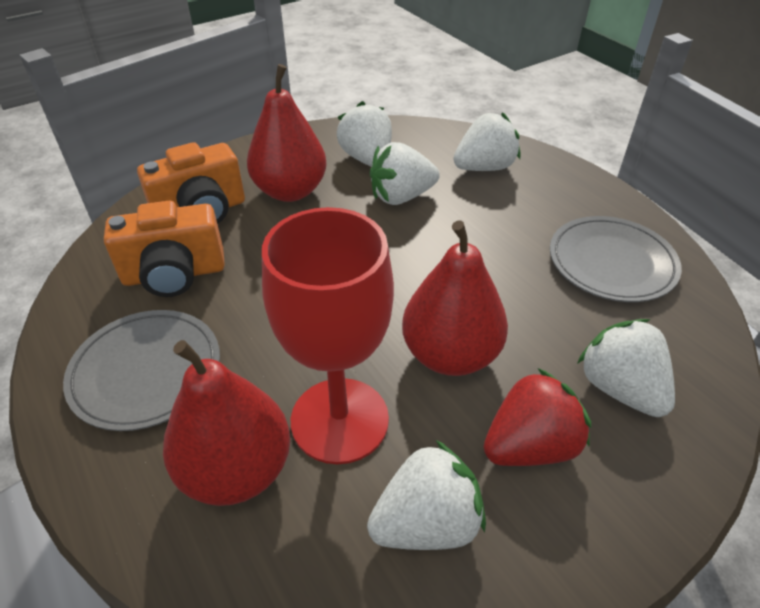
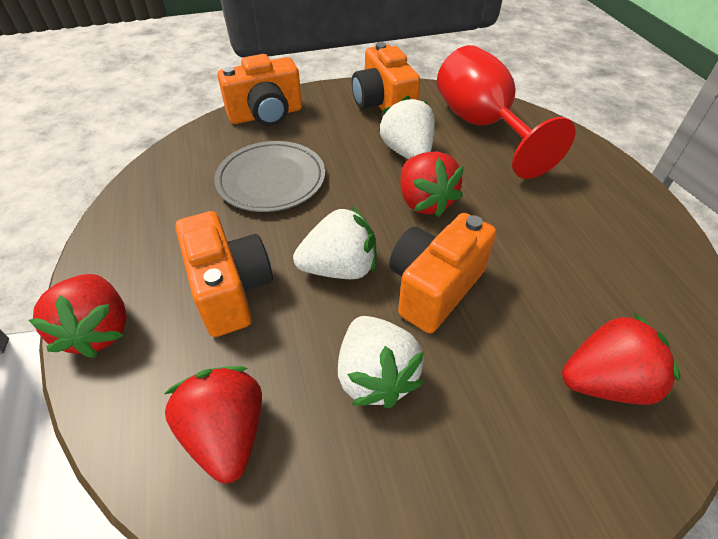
grey plate: 2 -> 1
orange camera: 2 -> 4
red pear: 3 -> 0
red strawberry: 1 -> 4
white strawberry: 5 -> 3

